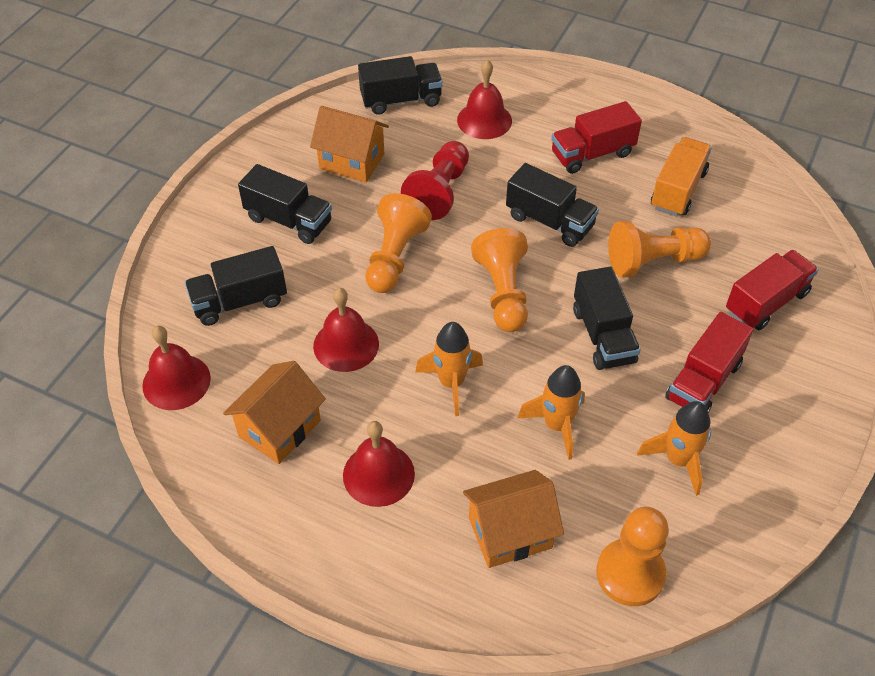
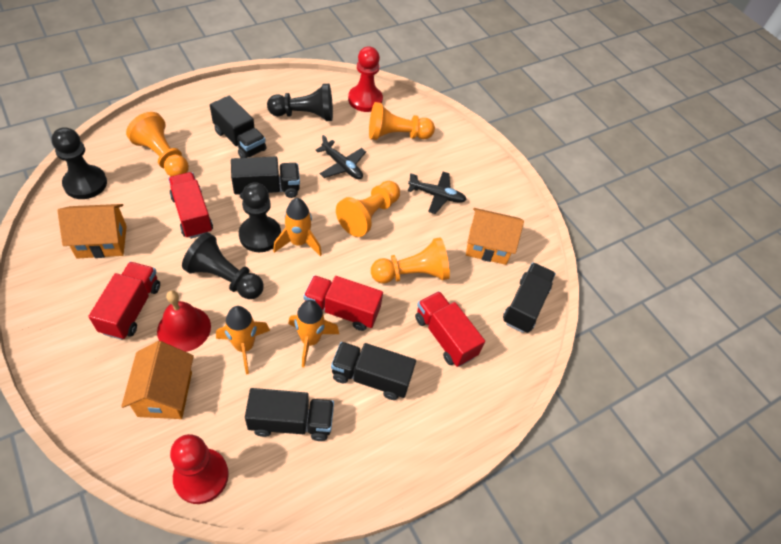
black pawn: 0 -> 4
black plane: 0 -> 2
orange truck: 1 -> 0
red bell: 4 -> 1
red pawn: 1 -> 2
red truck: 3 -> 4

